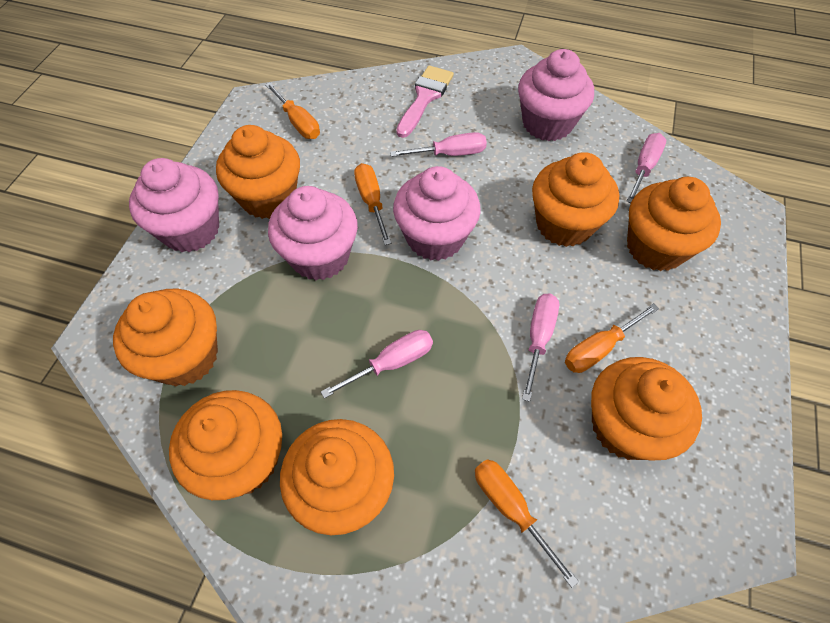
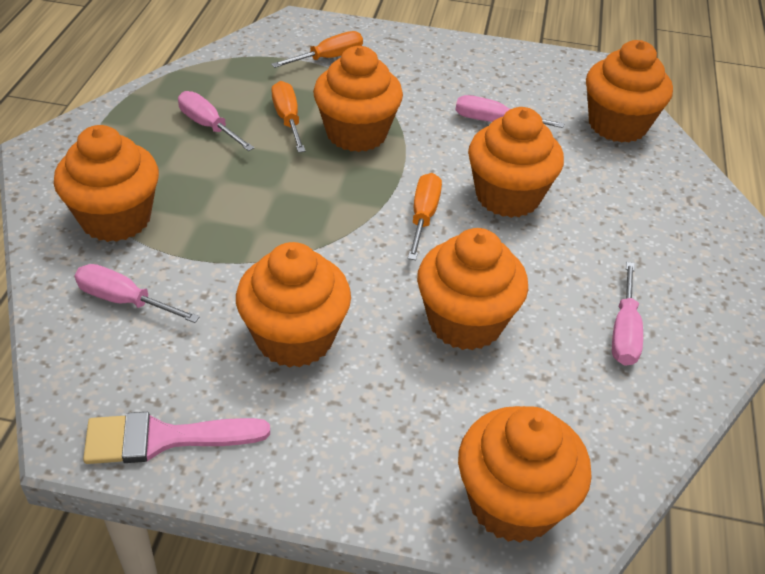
orange screwdriver: 4 -> 3
pink cupcake: 4 -> 0

